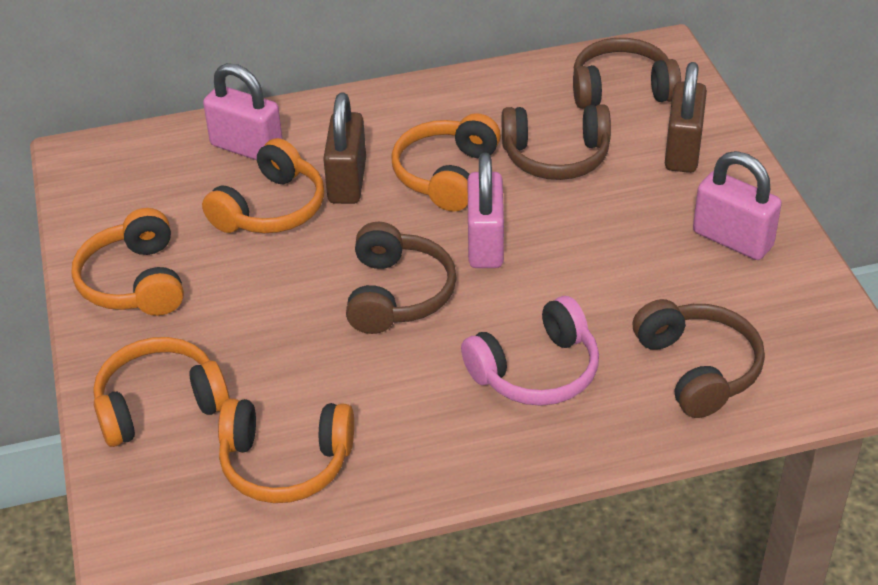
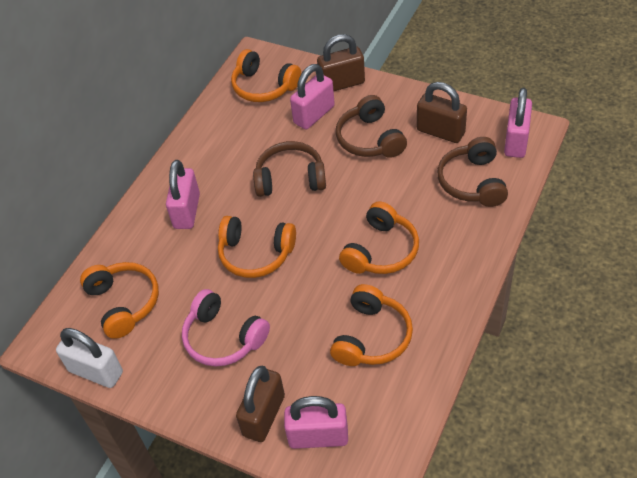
brown headphones: 4 -> 3
brown padlock: 2 -> 3
pink padlock: 3 -> 4
white padlock: 0 -> 1

